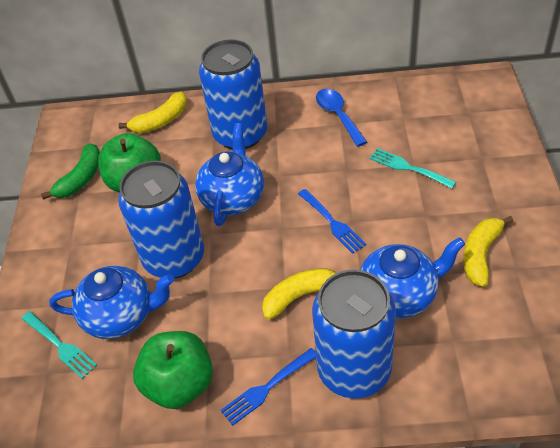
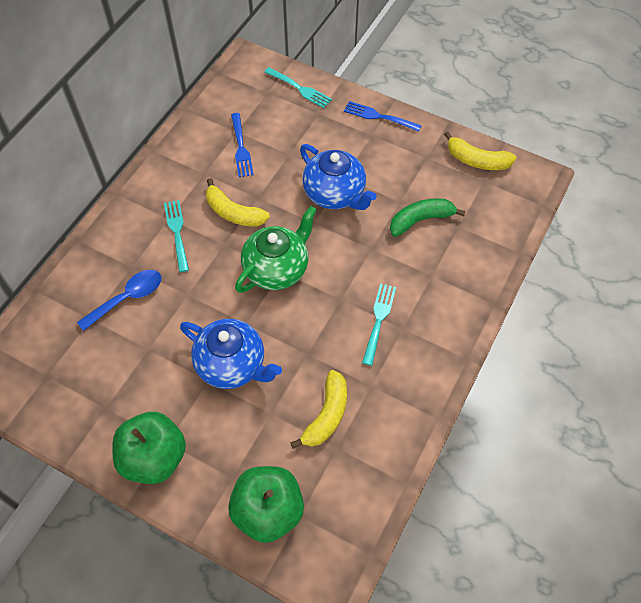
blue can: 3 -> 0
blue teapot: 3 -> 2
green teapot: 0 -> 1
turquoise fork: 2 -> 3

